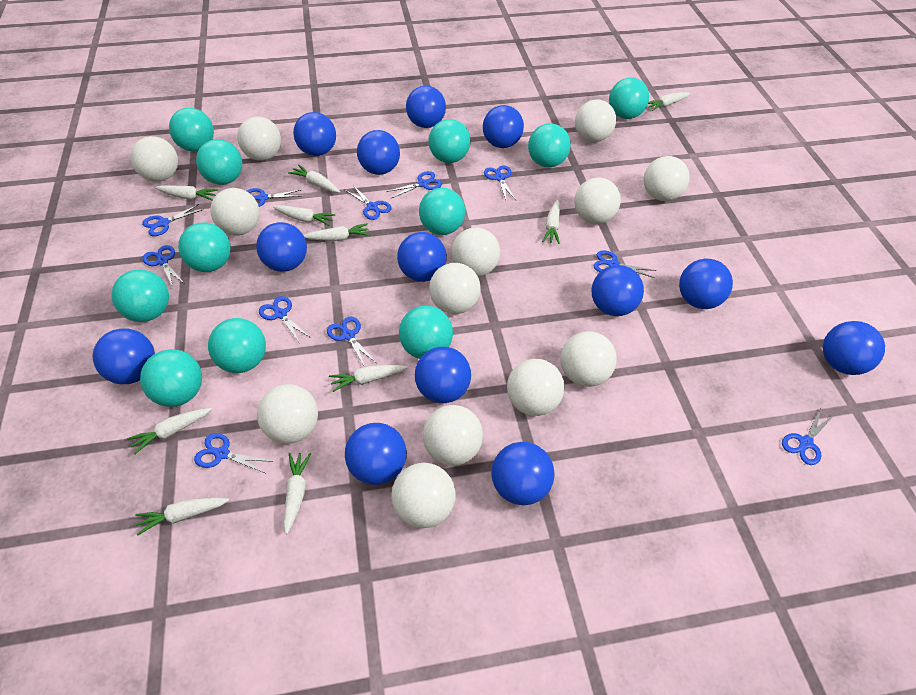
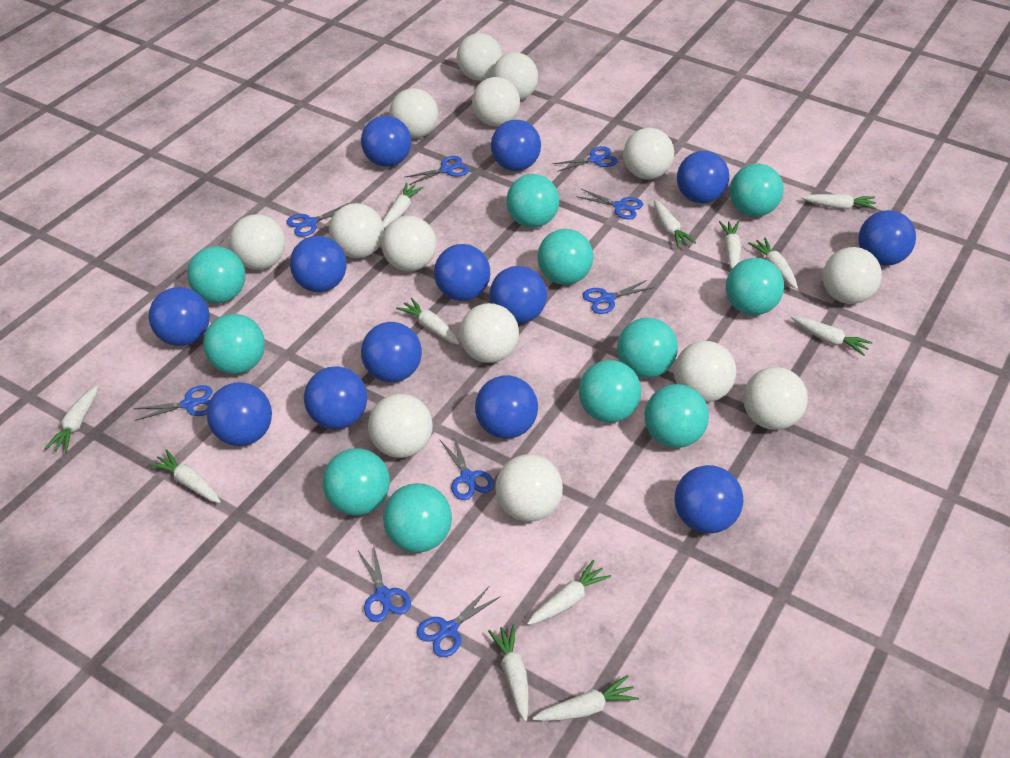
blue scissors: 11 -> 9
white ball: 13 -> 14
white carrot: 10 -> 12

